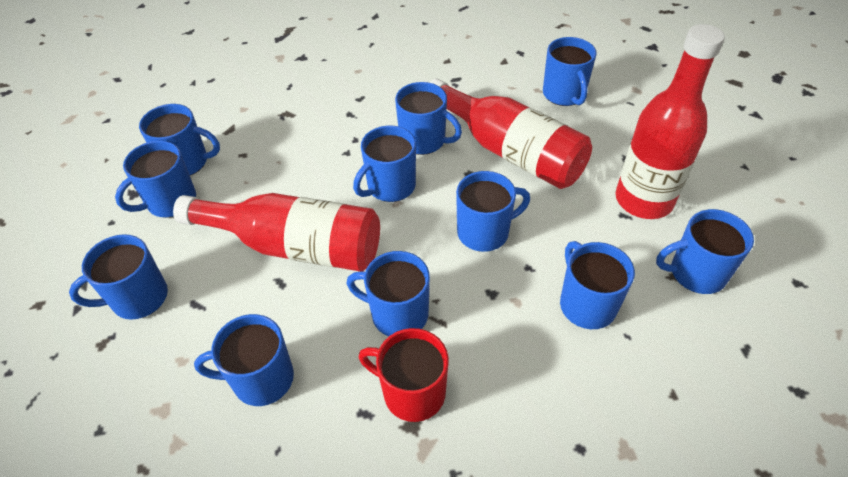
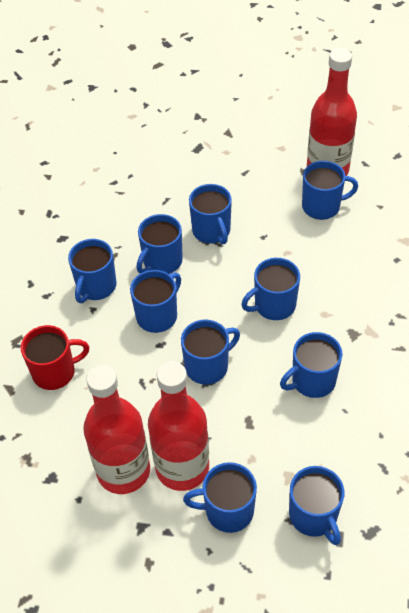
blue mug: 11 -> 10

